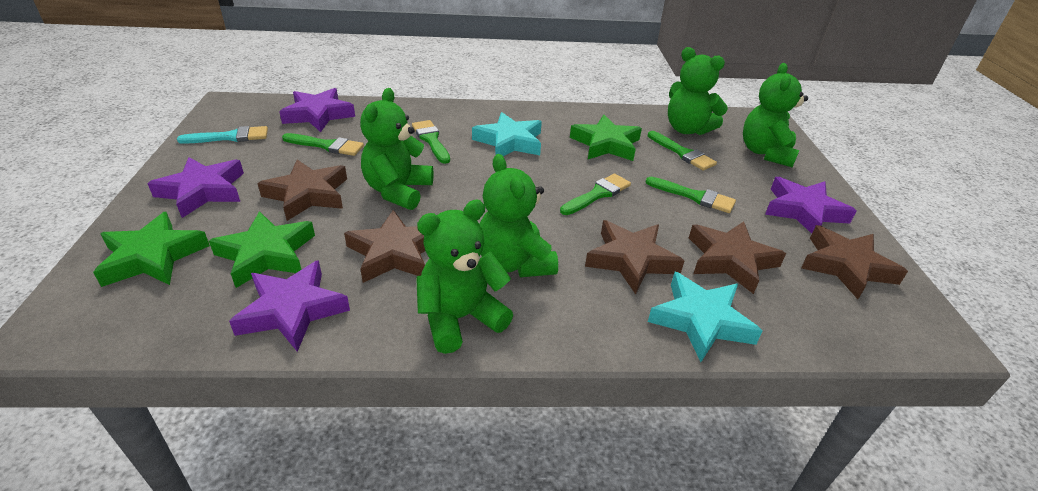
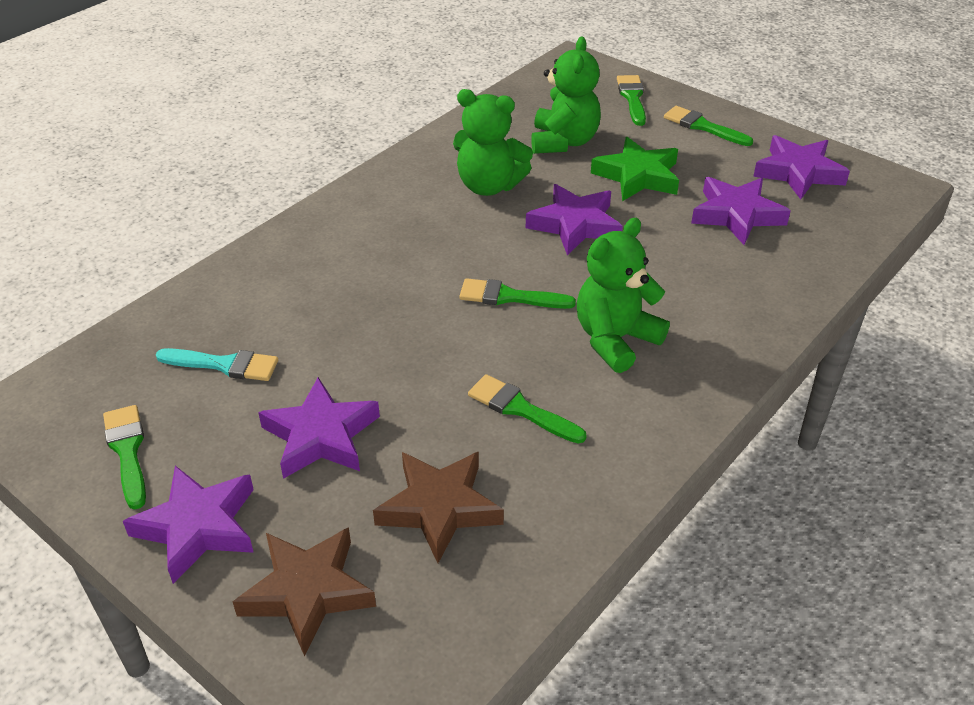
brown star: 5 -> 2
green star: 3 -> 1
green teddy bear: 5 -> 3
purple star: 4 -> 5
turquoise star: 2 -> 0

